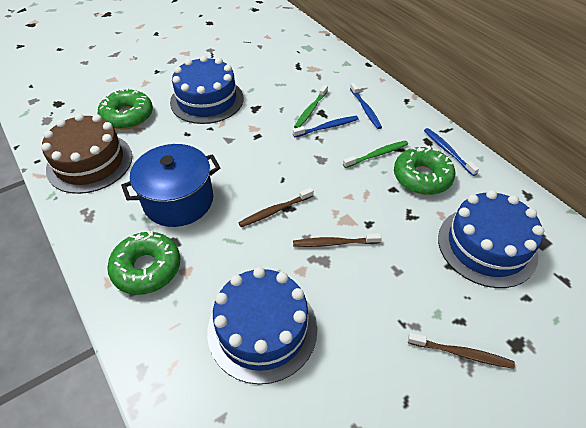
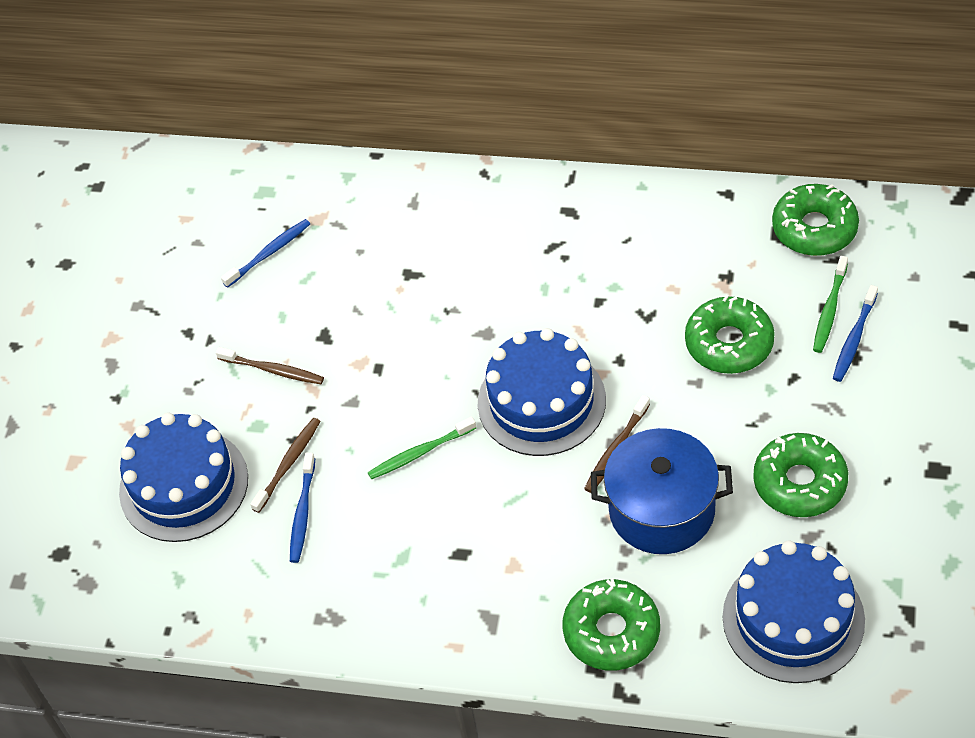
brown cake: 1 -> 0
green donut: 3 -> 4

